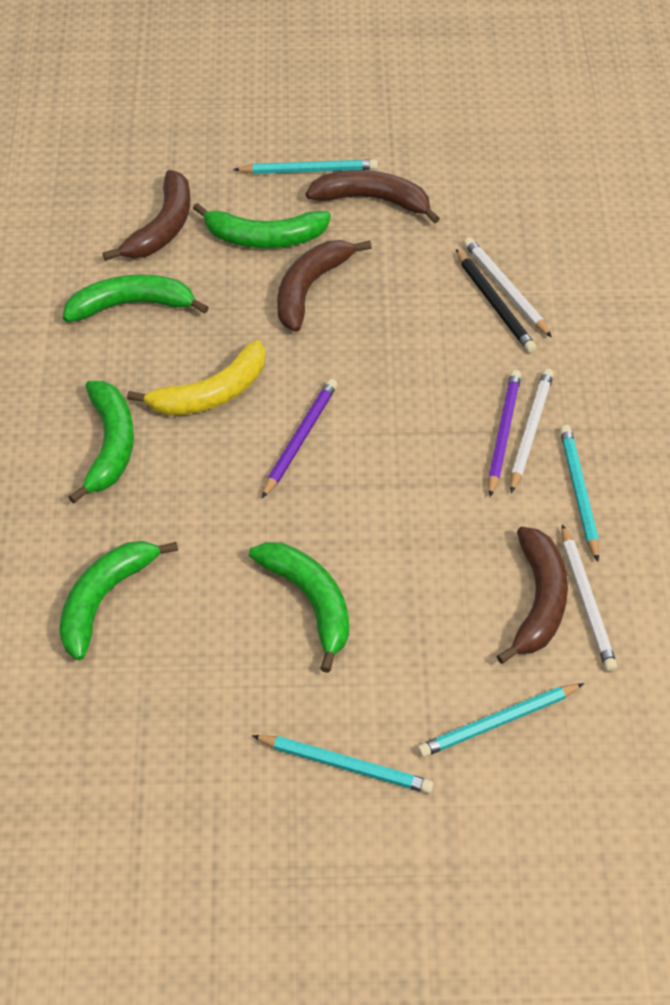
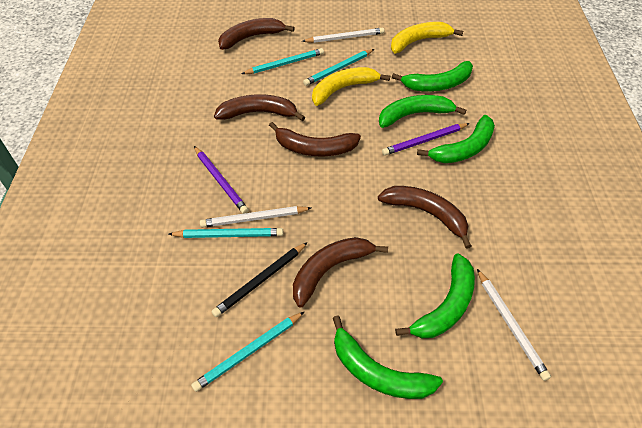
brown banana: 4 -> 5
yellow banana: 1 -> 2

